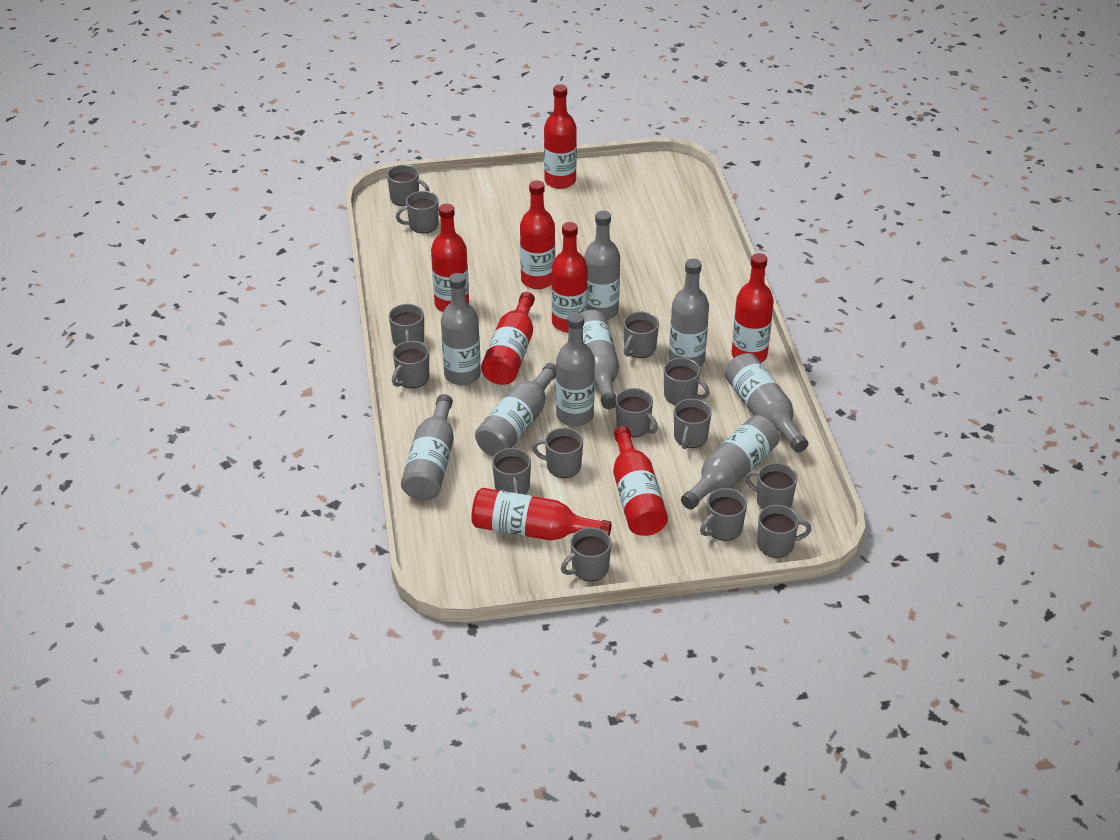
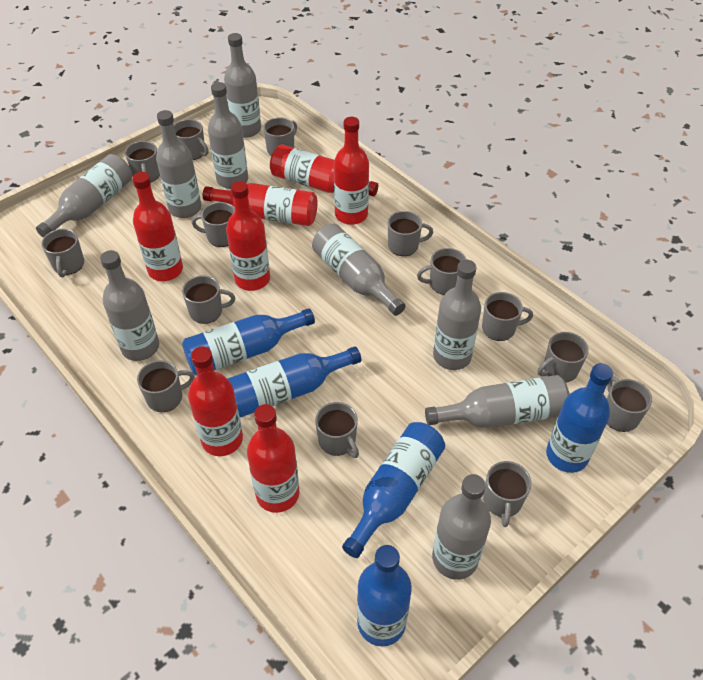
blue bottle: 0 -> 5
red bottle: 8 -> 7

